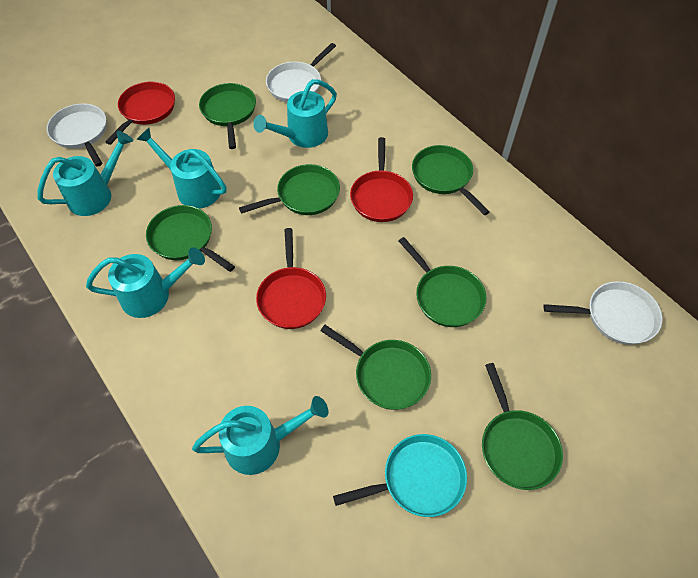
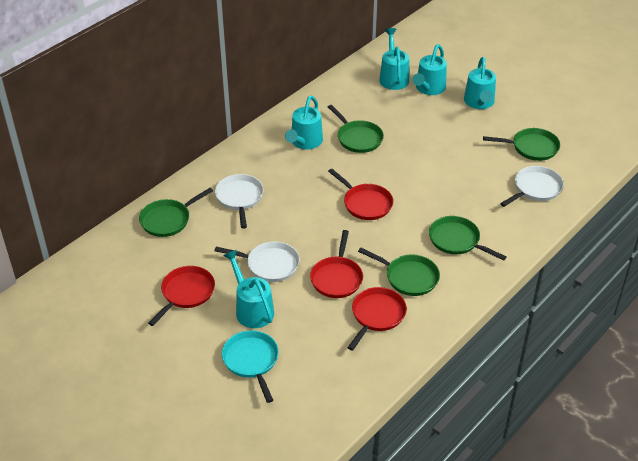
green pan: 7 -> 5
red pan: 3 -> 4

